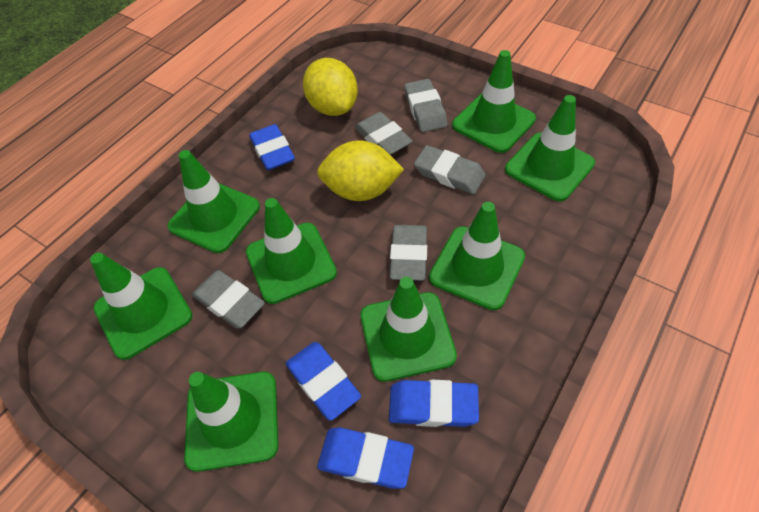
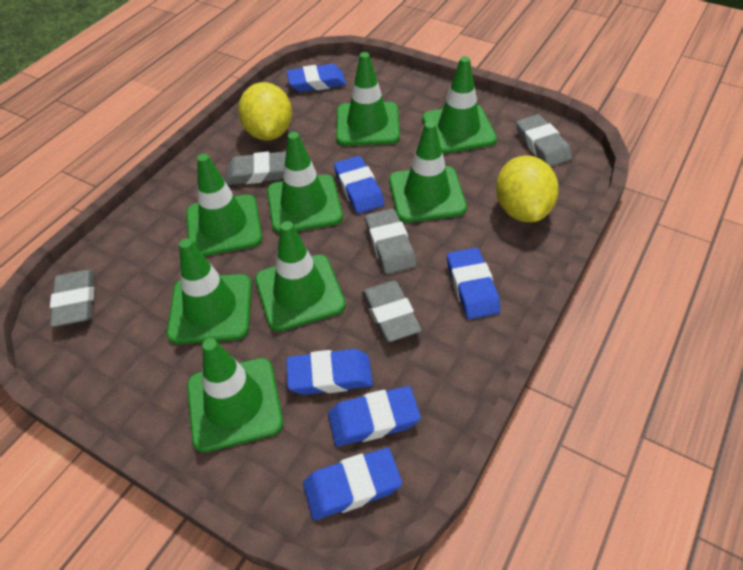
blue eraser: 4 -> 6

